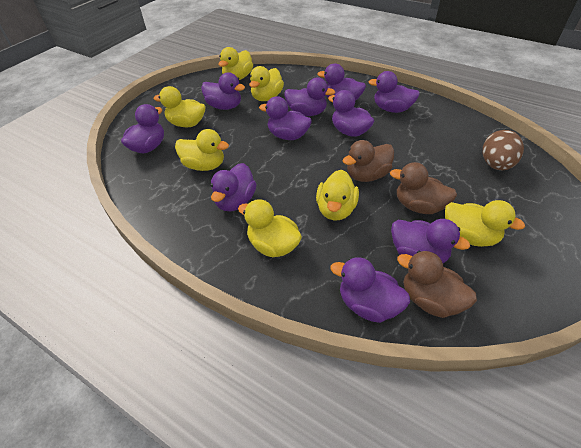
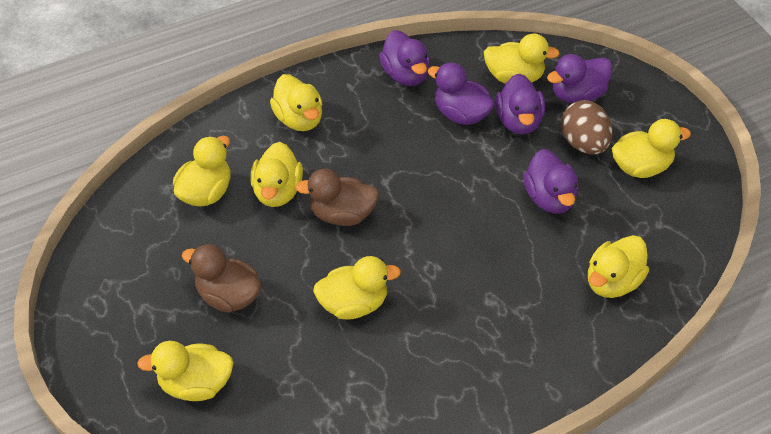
brown duck: 3 -> 2
purple duck: 10 -> 5
yellow duck: 7 -> 8

